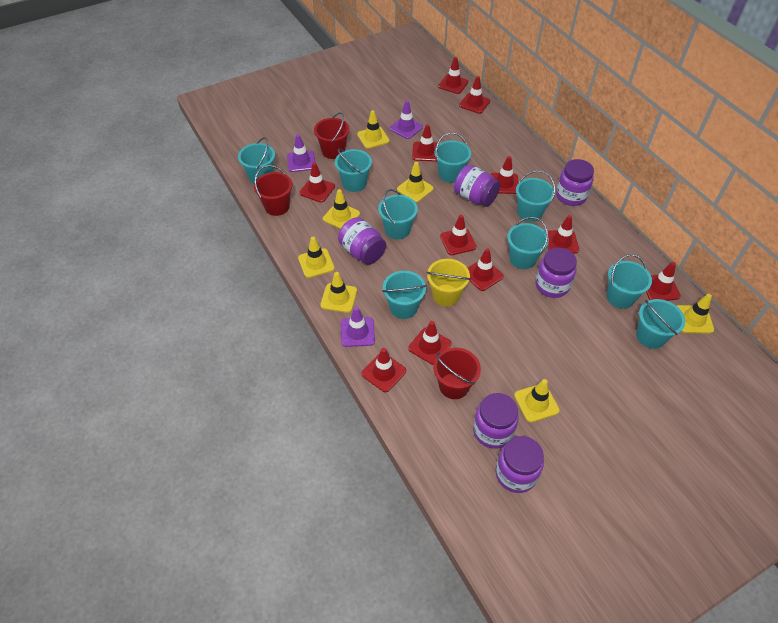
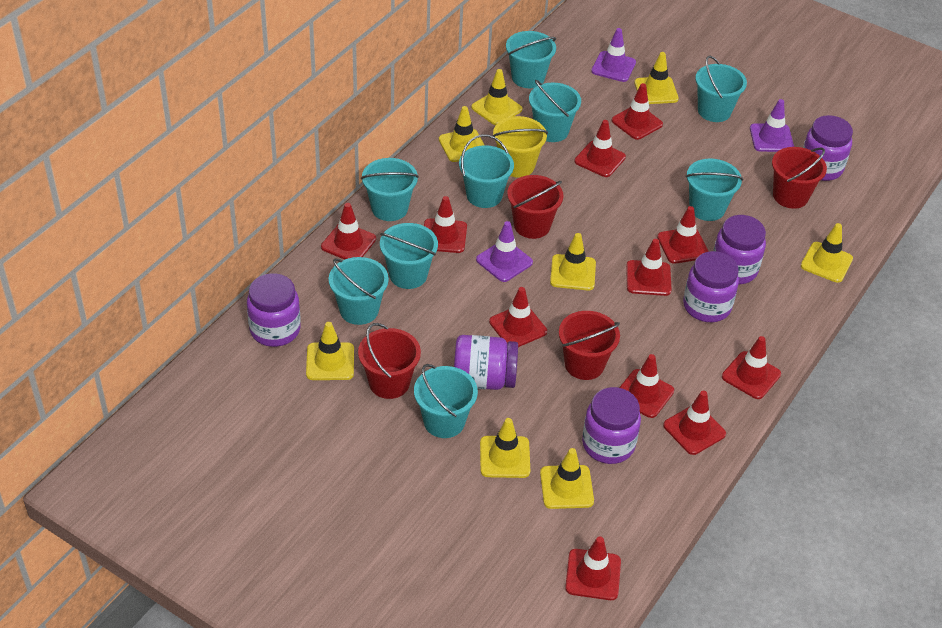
red bucket: 3 -> 4
yellow traffic cone: 7 -> 8

